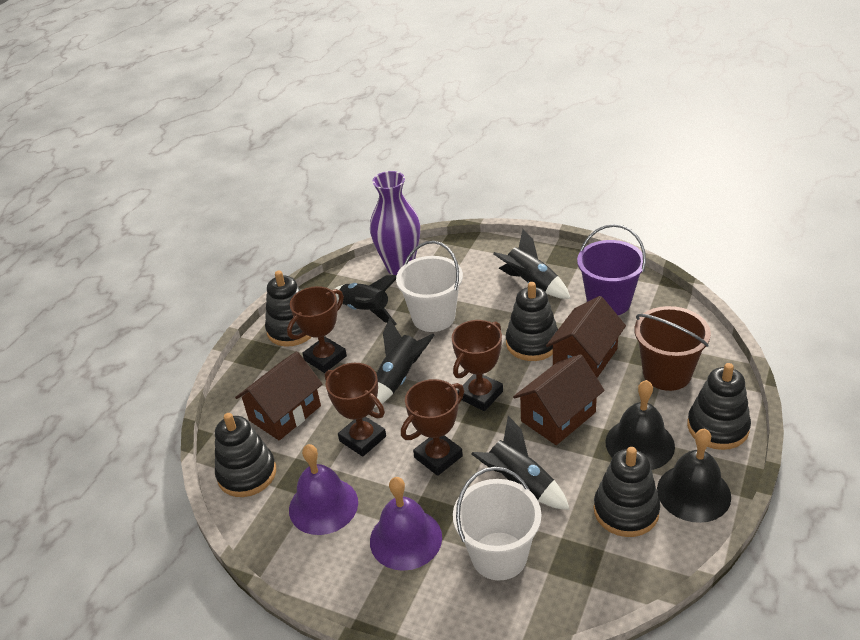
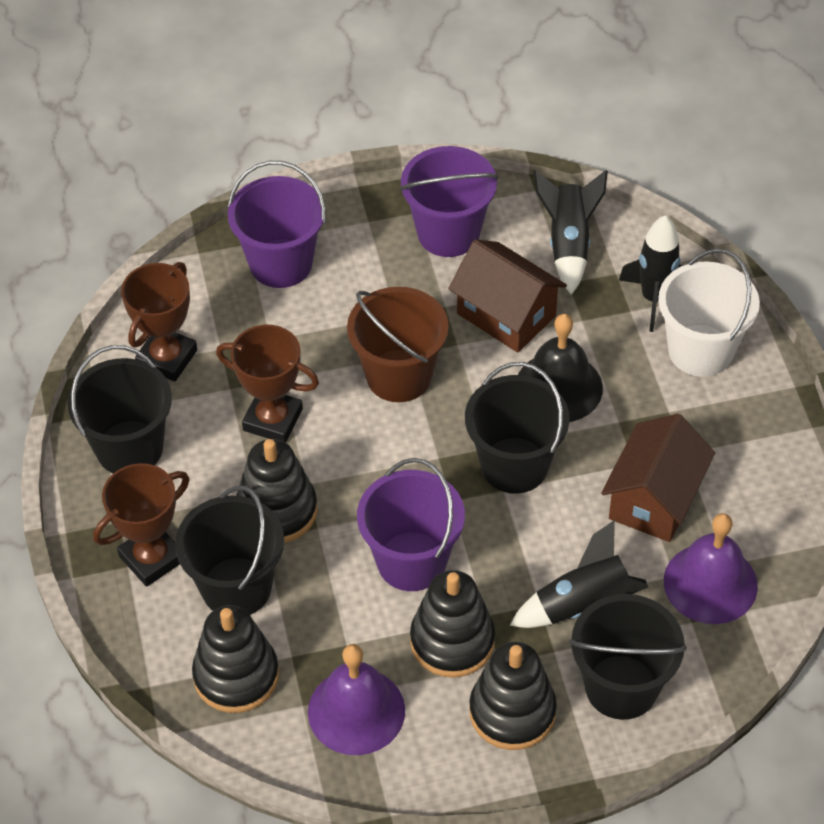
black bell: 2 -> 1
black bucket: 0 -> 4
black rocket: 4 -> 3
black stacking toy: 5 -> 4
brown house: 3 -> 2
brown trophy: 4 -> 3
purple bucket: 1 -> 3
purple vase: 1 -> 0
white bucket: 2 -> 1

